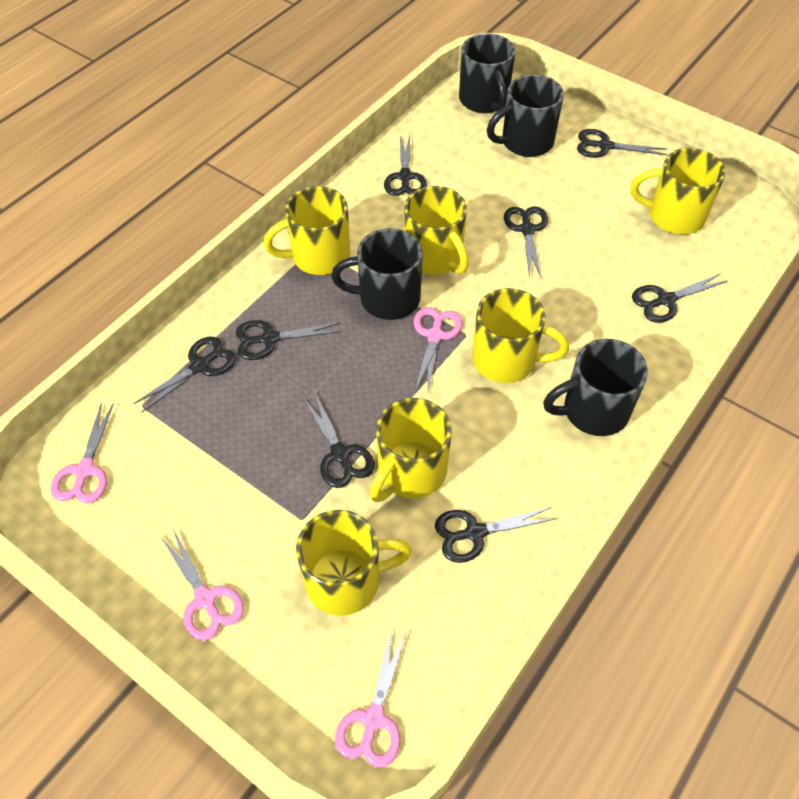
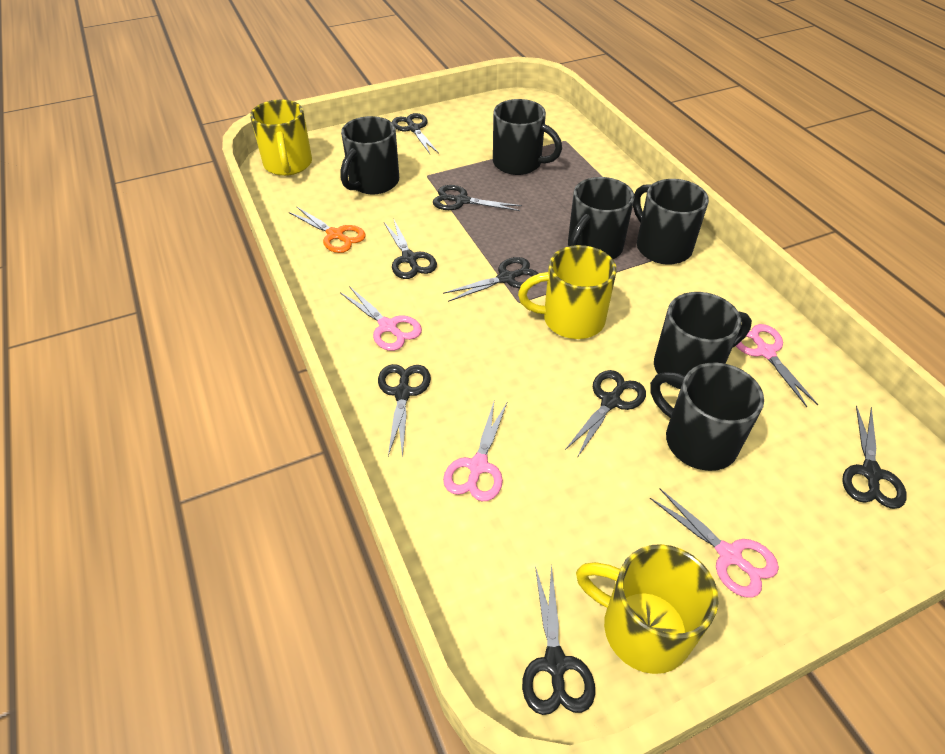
black mug: 4 -> 6
orange scissors: 0 -> 1
yellow mug: 6 -> 3

